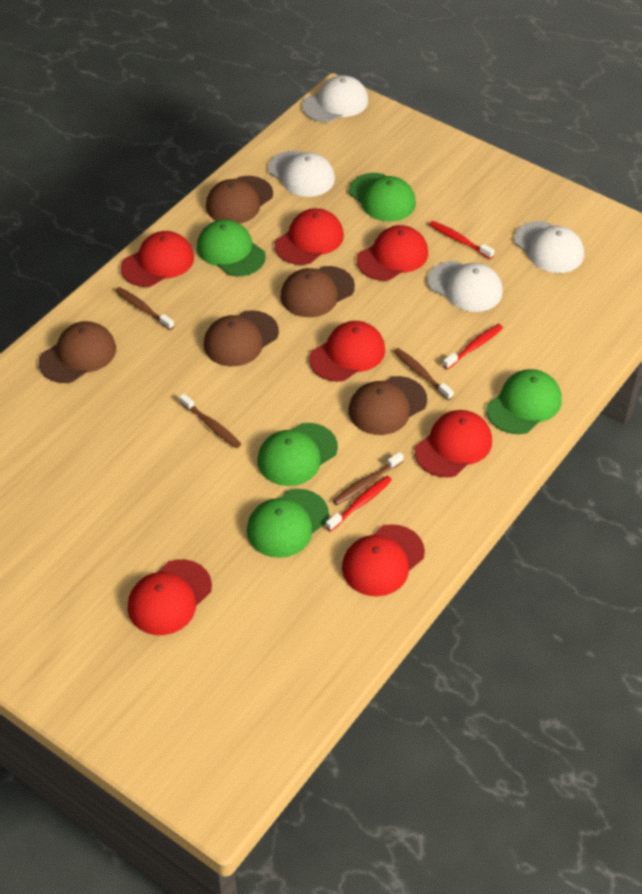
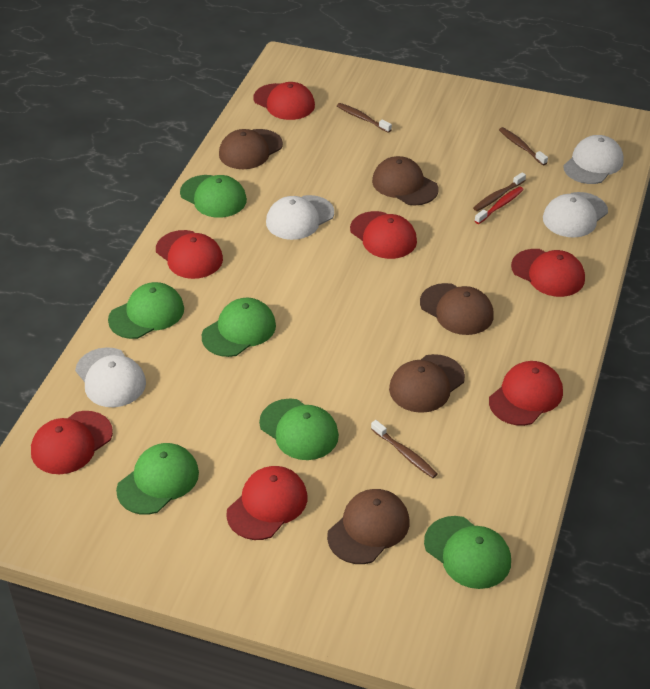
green cap: 5 -> 6
red toothbrush: 3 -> 1

